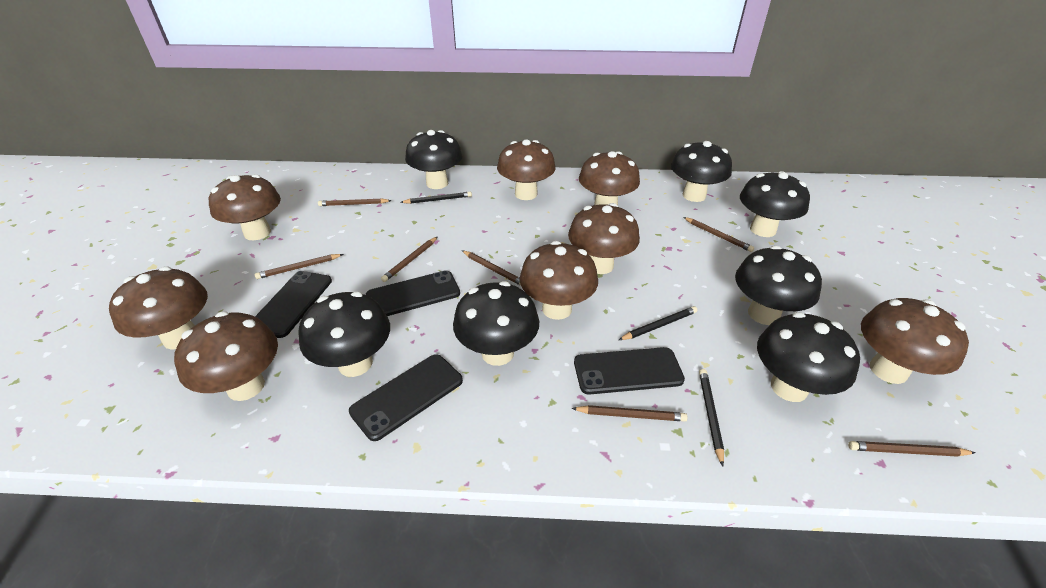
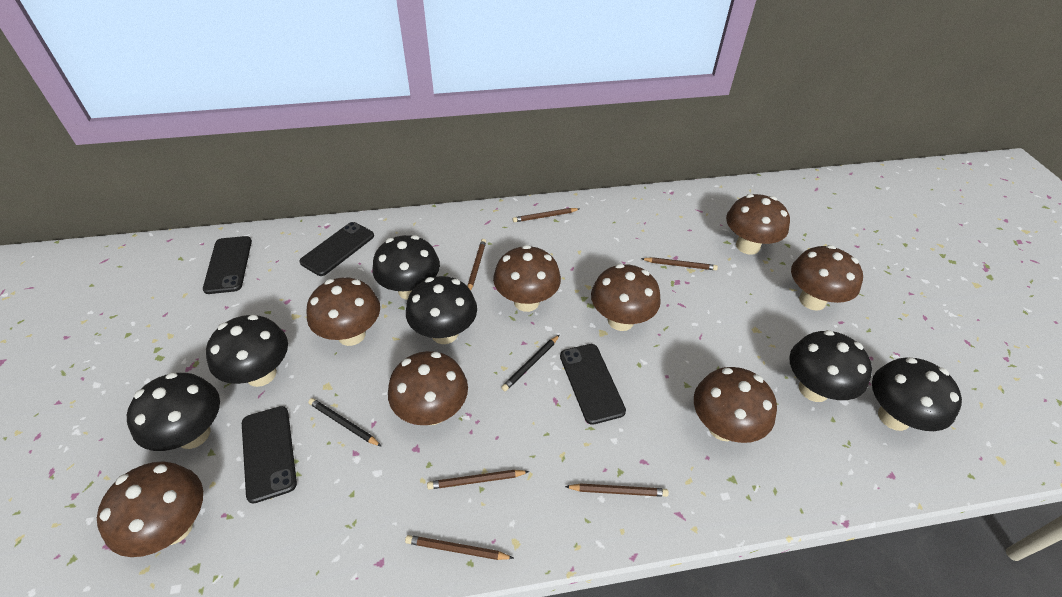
black mushroom: 7 -> 6
black pencil: 3 -> 2
brown pencil: 7 -> 6

